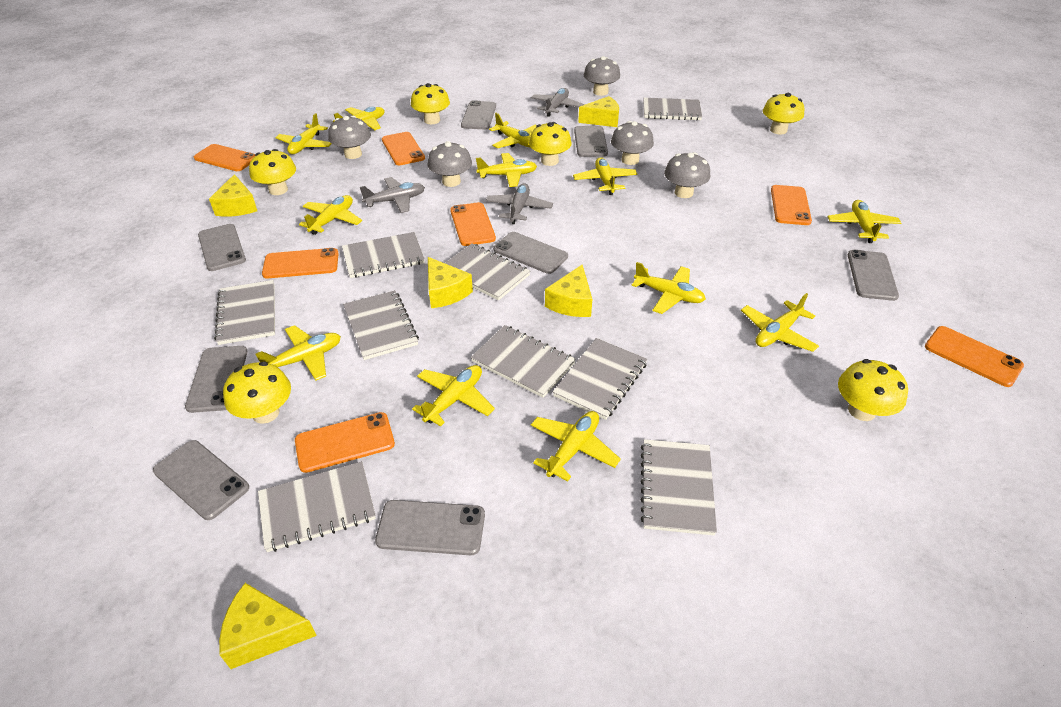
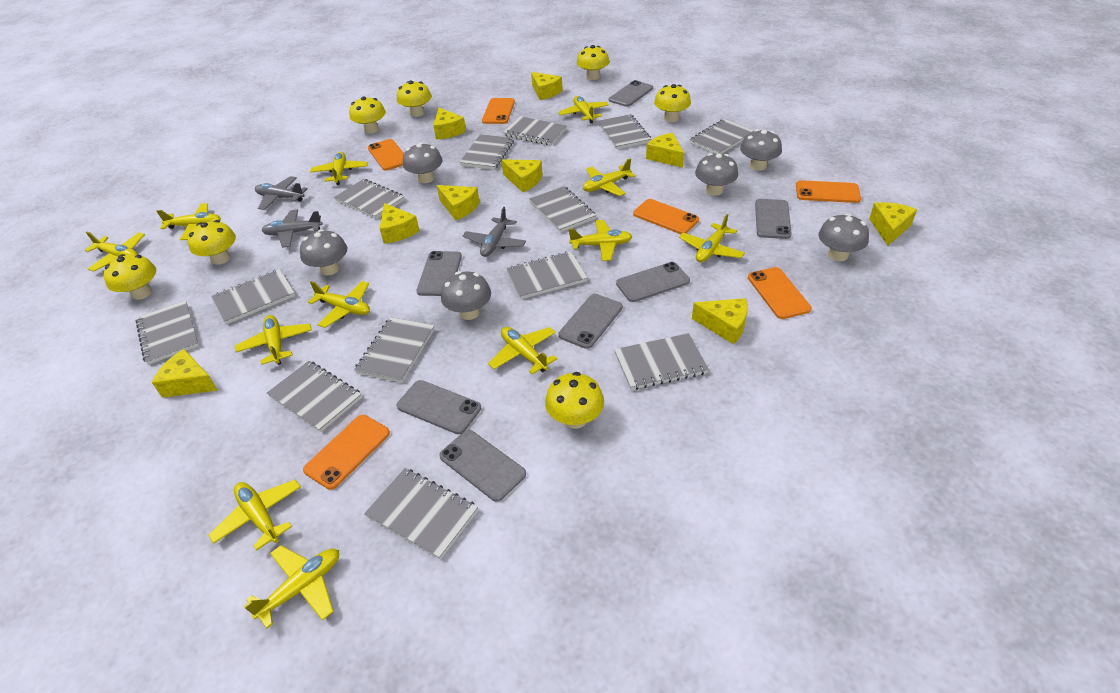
grey mushroom: 5 -> 6
grey notebook: 9 -> 13
grey phone: 8 -> 7
orange phone: 7 -> 6
yellow cheese: 5 -> 9
yellow mushroom: 6 -> 7

